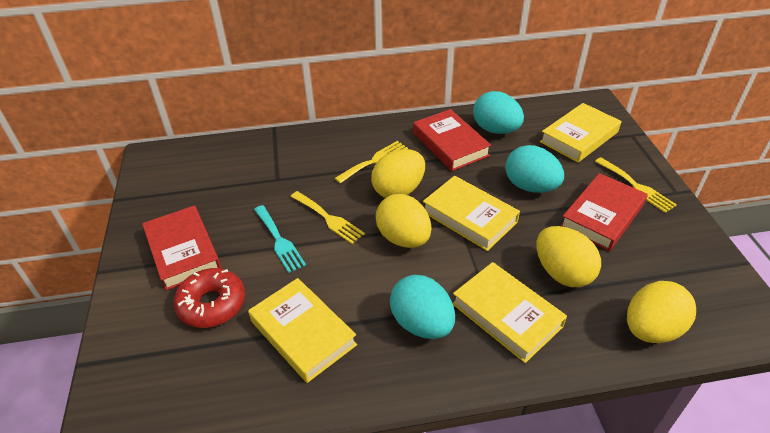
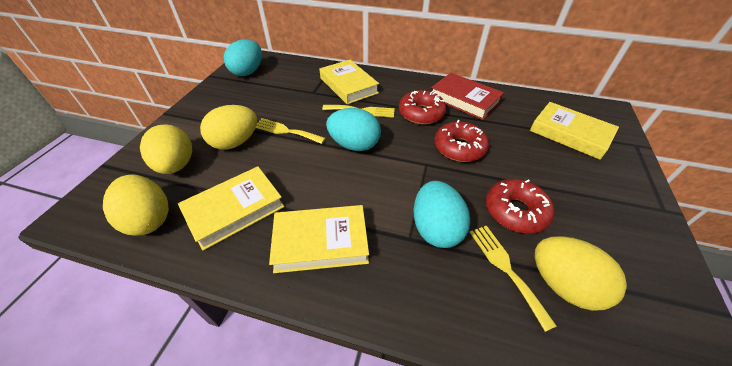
red book: 3 -> 1
red donut: 1 -> 3
turquoise fork: 1 -> 0

